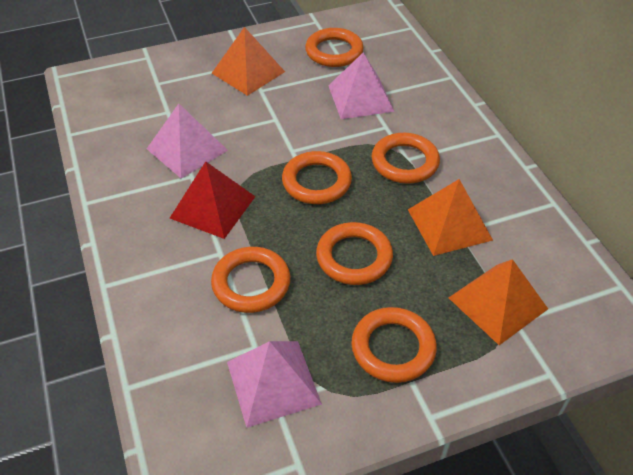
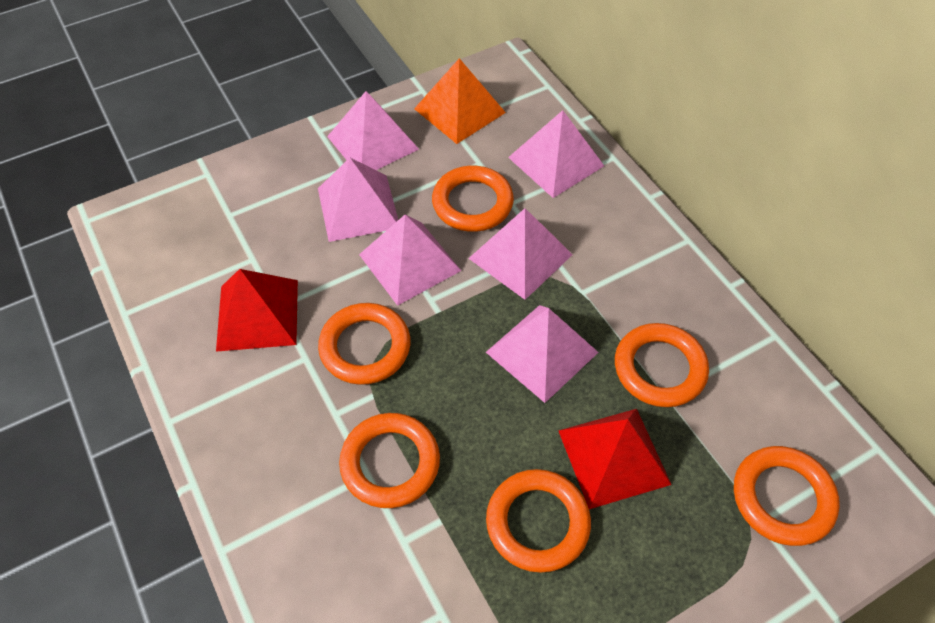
orange pyramid: 3 -> 1
pink pyramid: 3 -> 6
red pyramid: 1 -> 2

